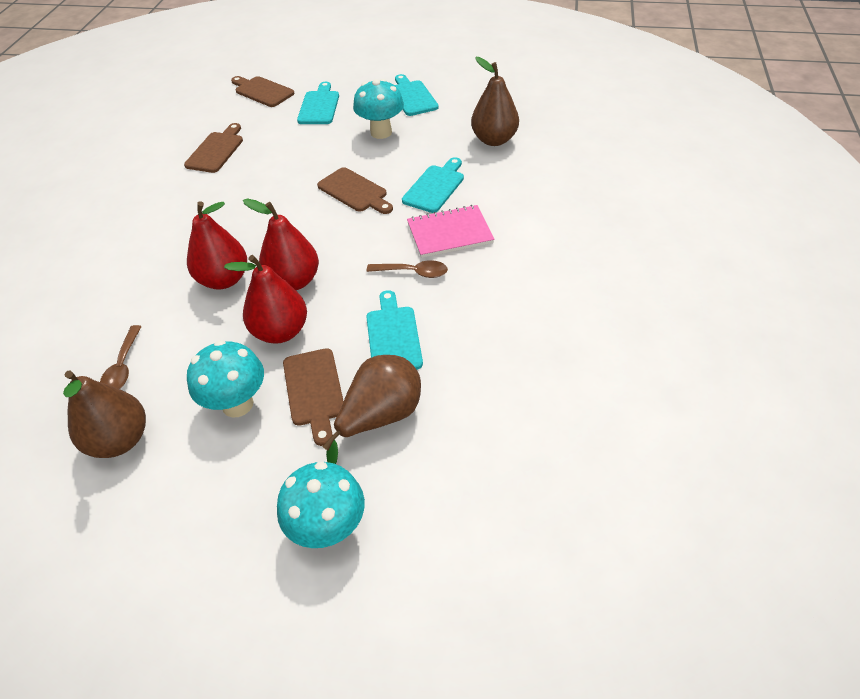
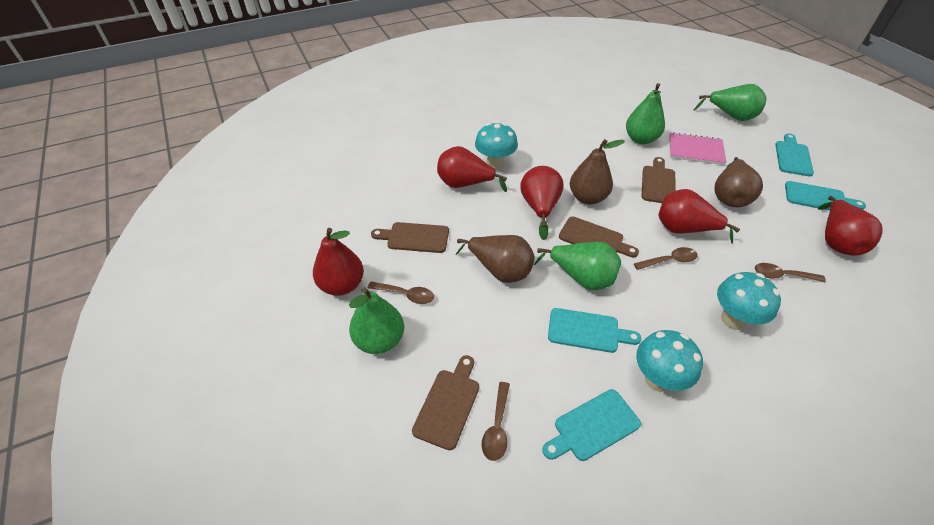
brown spoon: 2 -> 4
green pear: 0 -> 4
red pear: 3 -> 5

